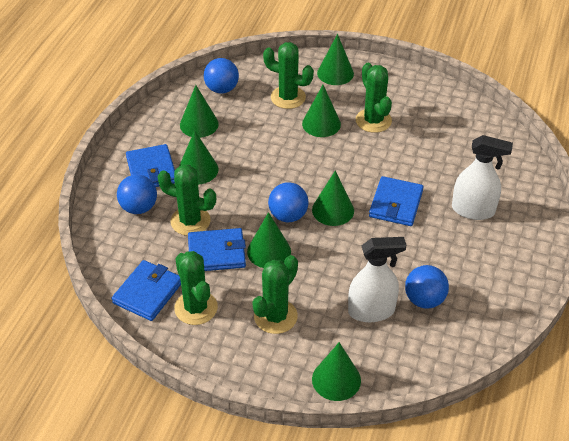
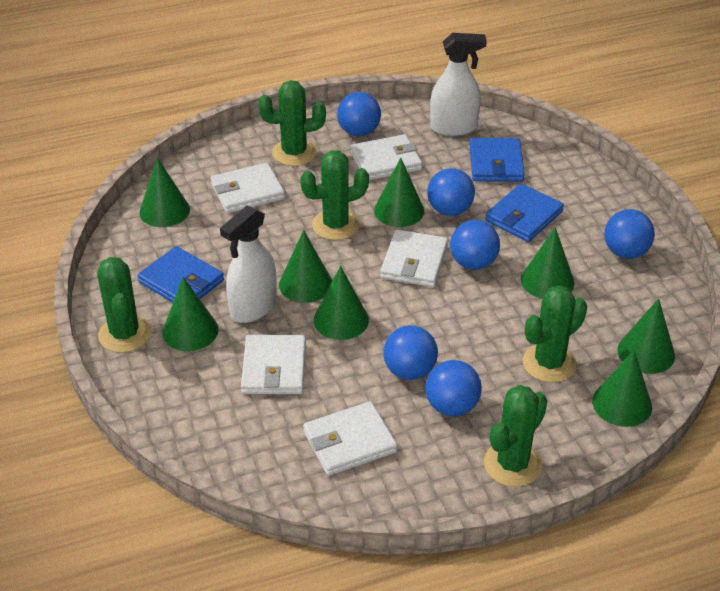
blue ball: 4 -> 6
blue wallet: 4 -> 3
green cone: 7 -> 8
white wallet: 0 -> 5

